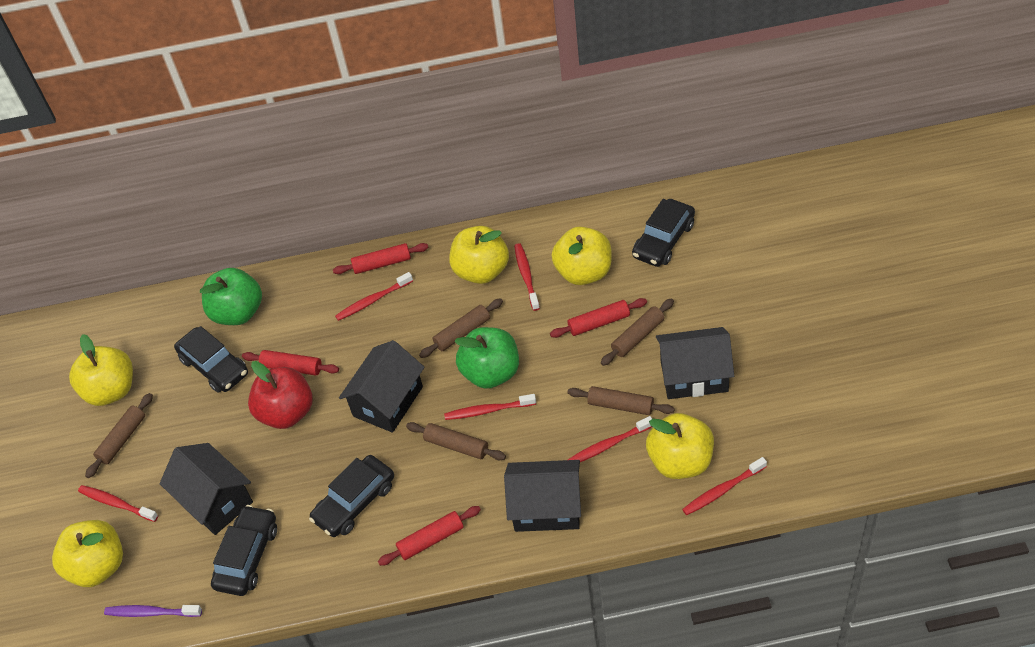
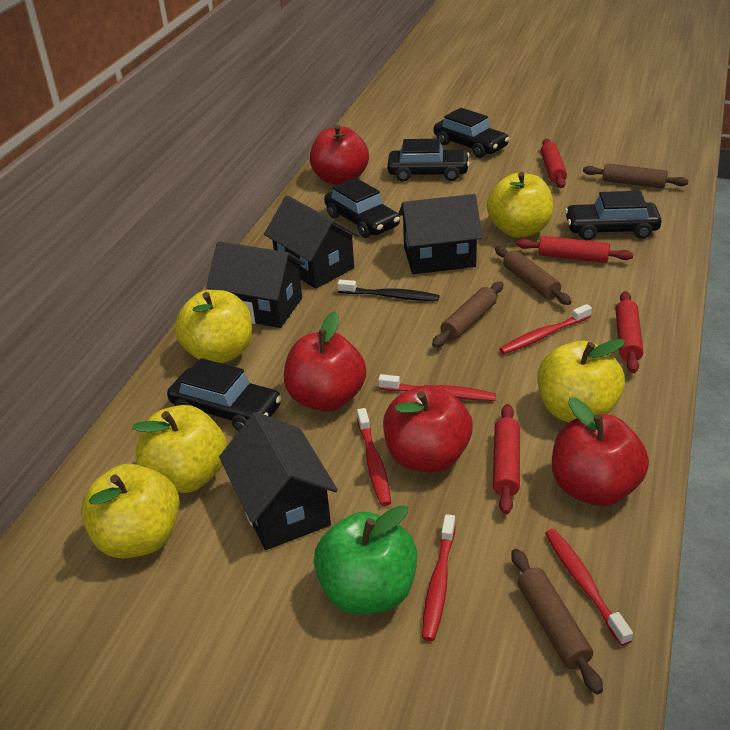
black car: 4 -> 5
black toothbrush: 0 -> 1
brown rolling pin: 5 -> 4
green apple: 2 -> 1
purple toothbrush: 1 -> 0
red apple: 1 -> 4
red toothbrush: 6 -> 5

